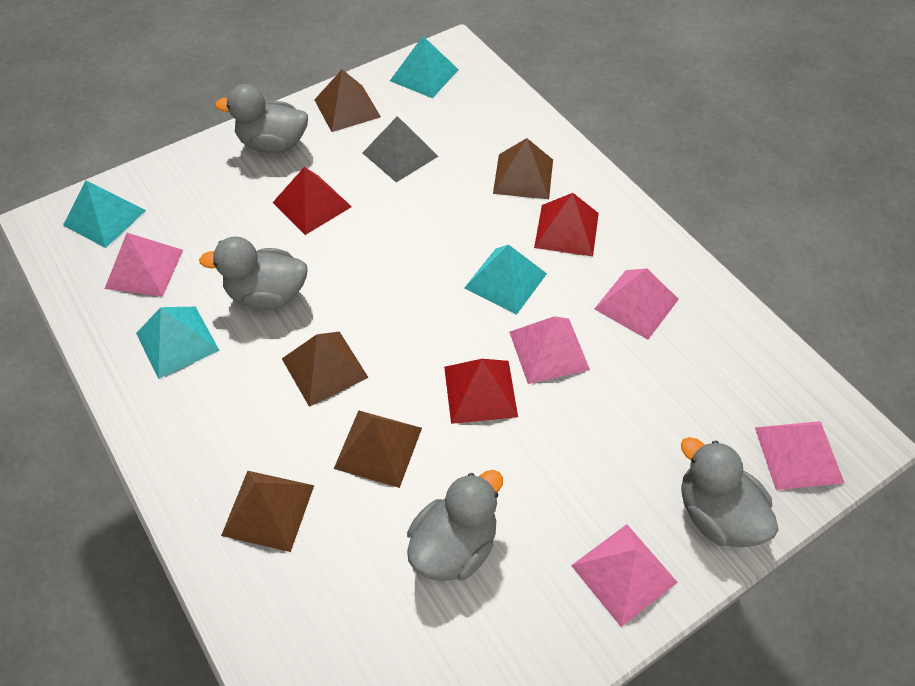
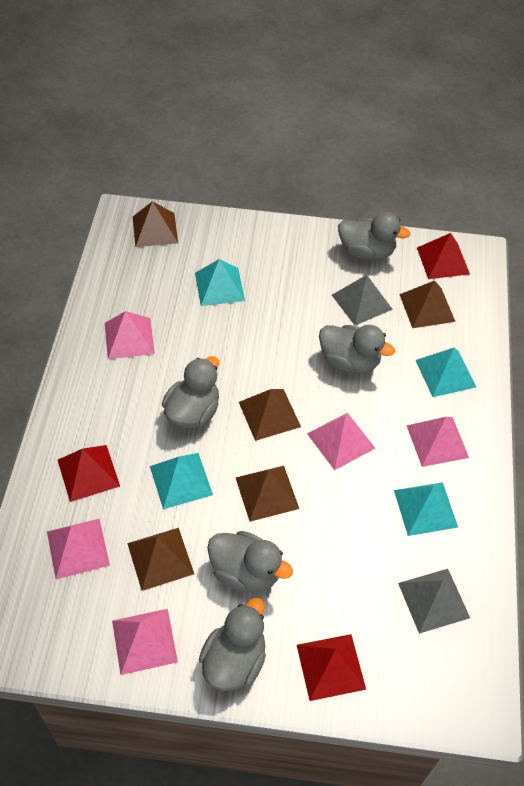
grey duck: 4 -> 5
grey pyramid: 1 -> 2

